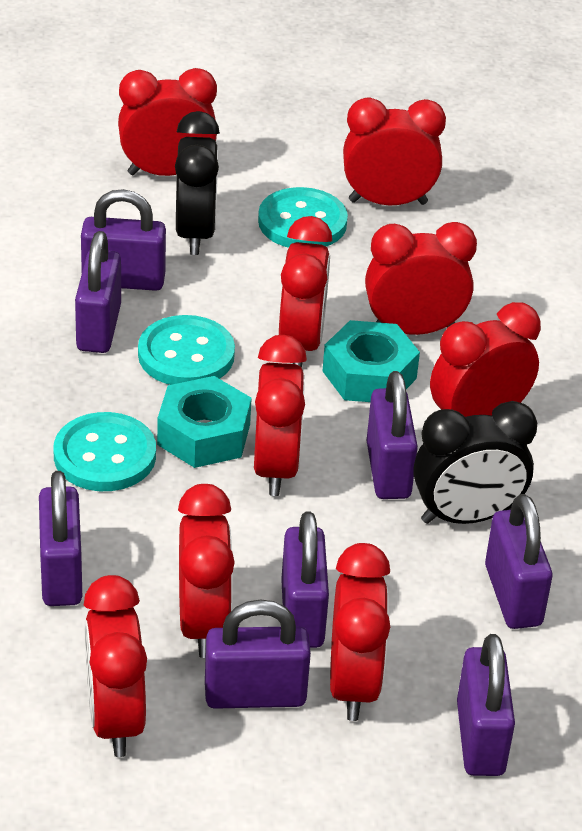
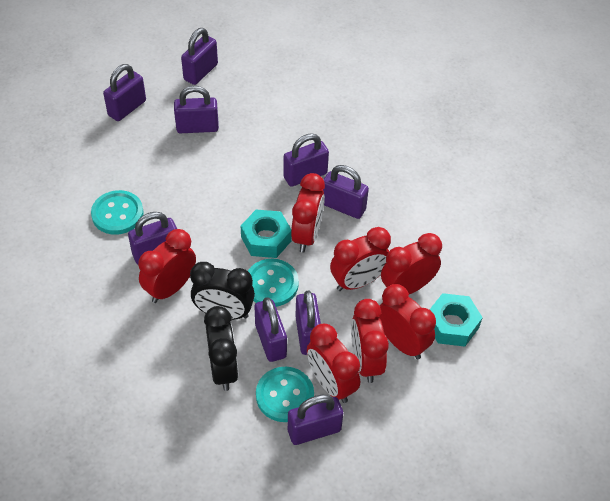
purple padlock: 8 -> 9
red clock: 9 -> 7

